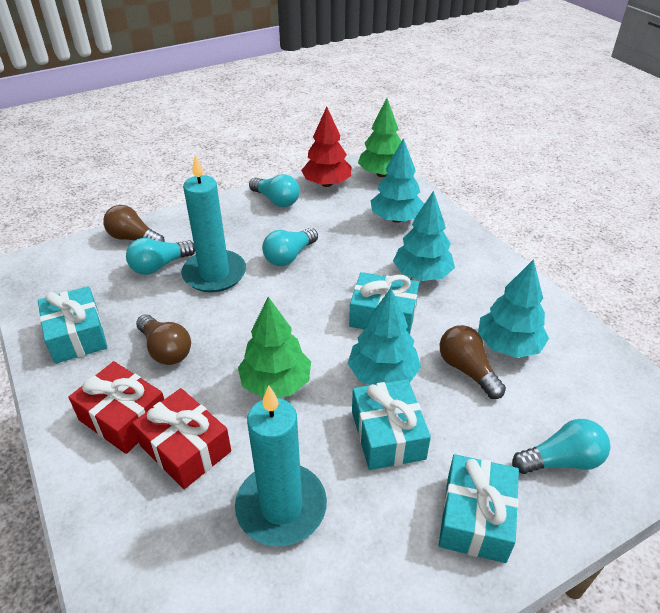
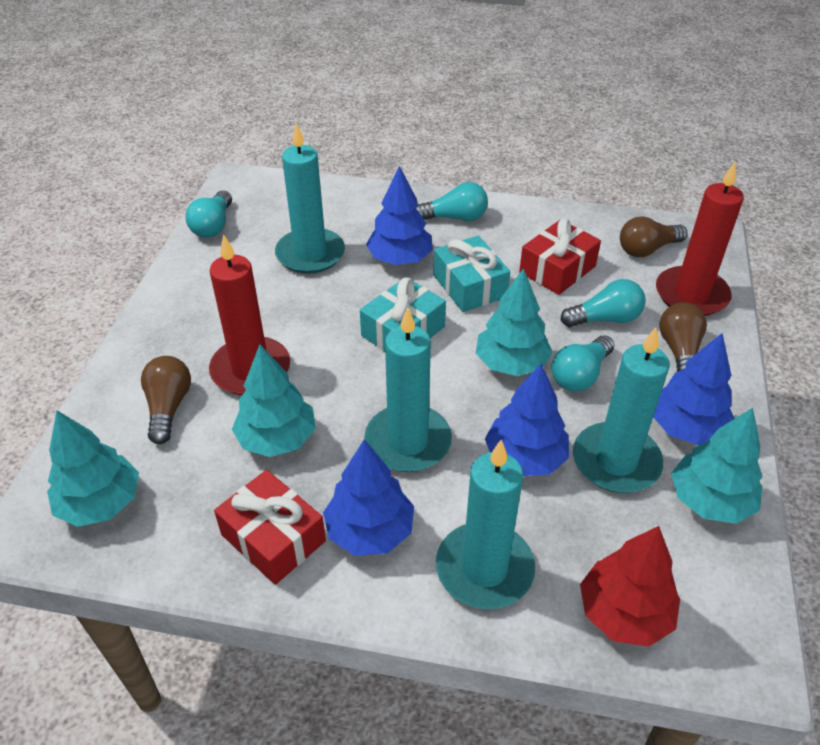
blue tree: 0 -> 4
green tree: 2 -> 0
red candle: 0 -> 2
turquoise candle: 2 -> 4
turquoise gift: 4 -> 2

